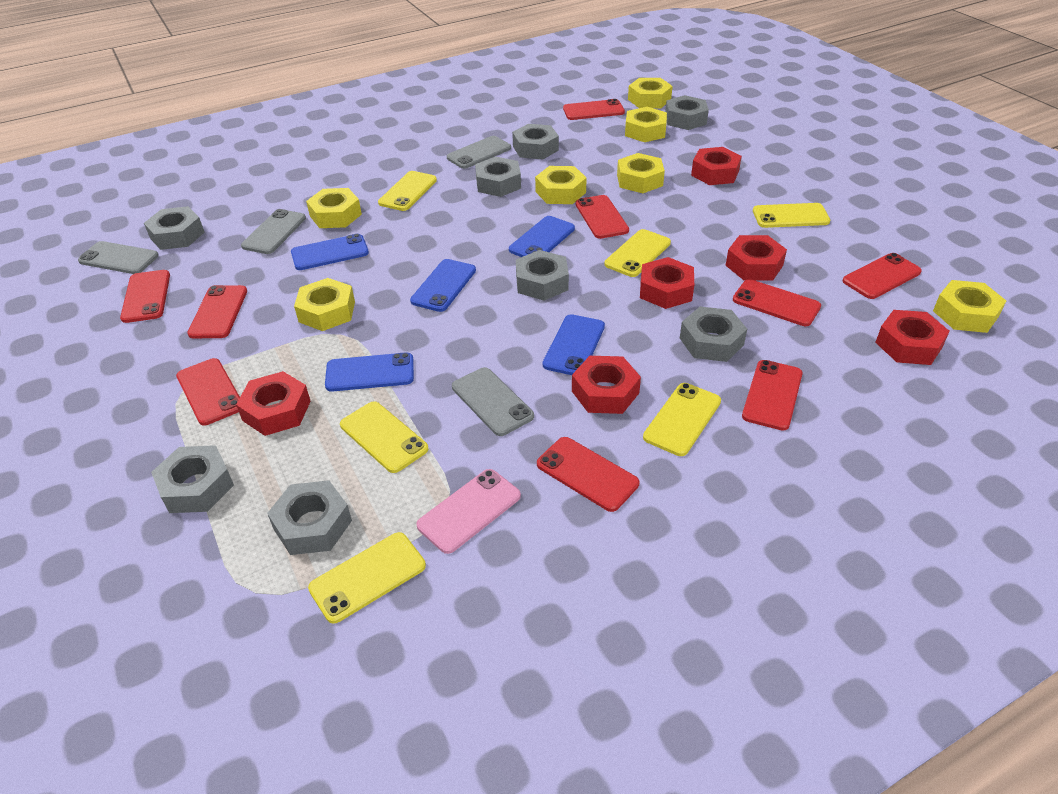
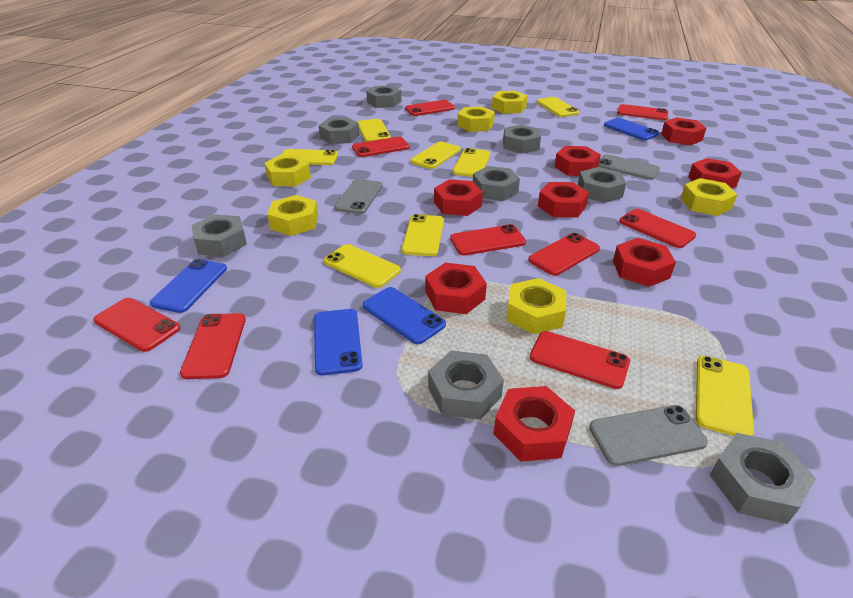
blue phone: 5 -> 4
grey phone: 4 -> 3
pink phone: 1 -> 0
red nut: 6 -> 8
yellow nut: 7 -> 6
yellow phone: 6 -> 8

